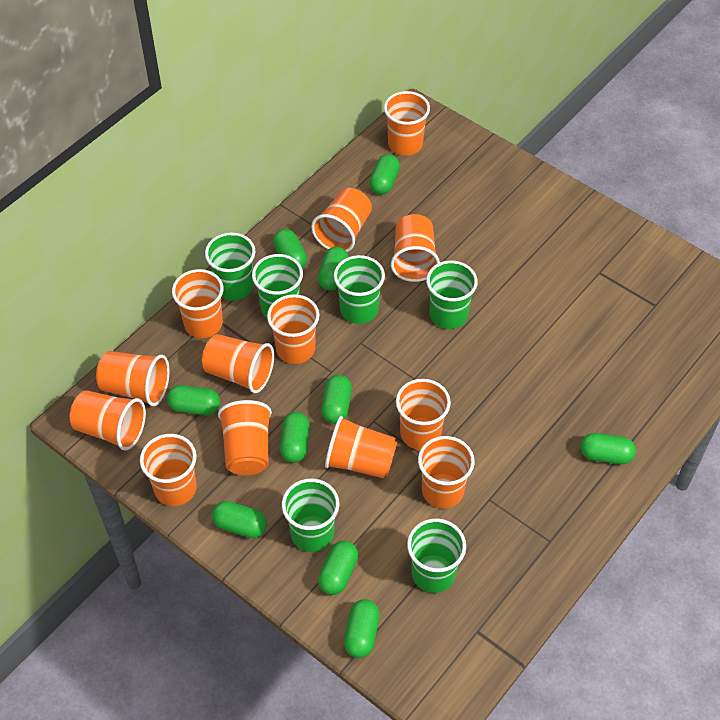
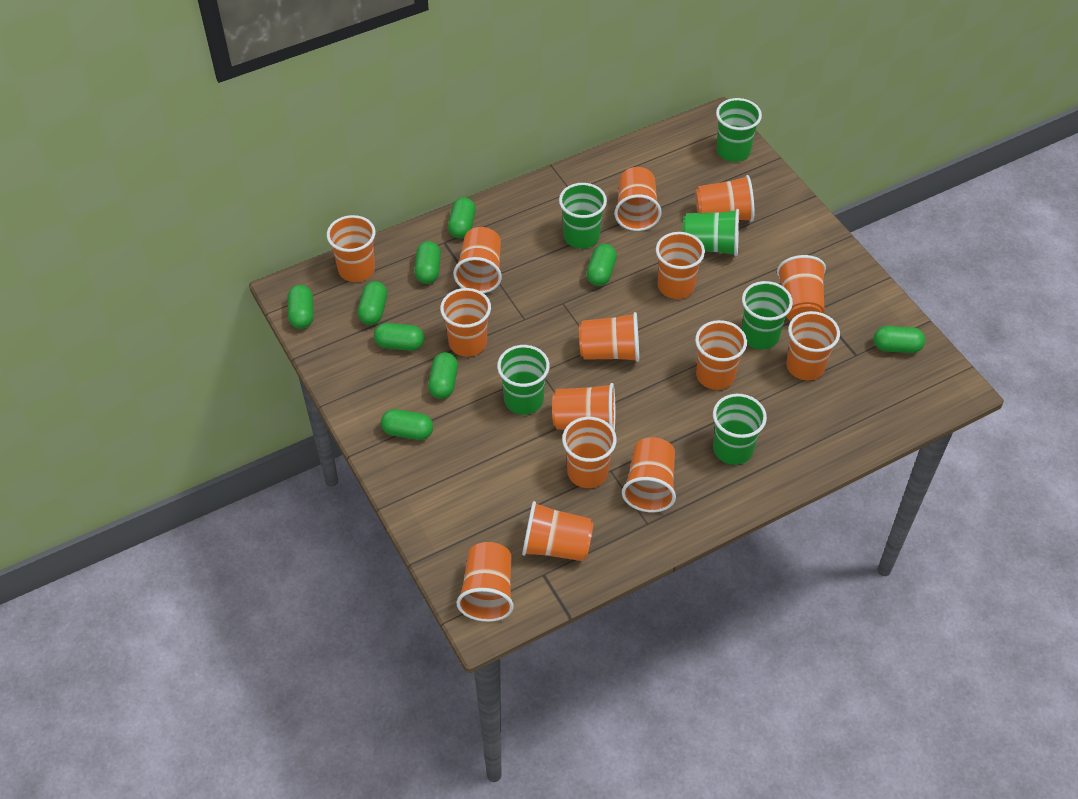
green capsule: 10 -> 9
orange cup: 13 -> 15

